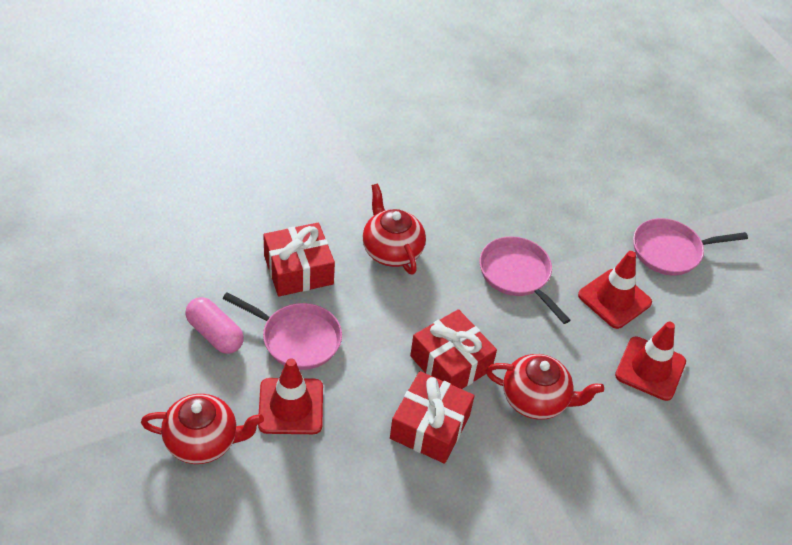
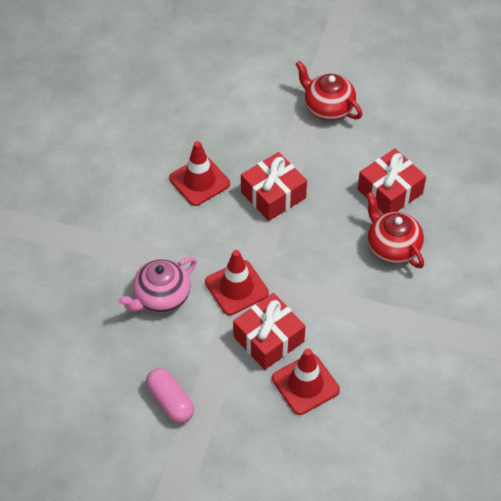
pink pan: 3 -> 0
pink teapot: 0 -> 1
red teapot: 3 -> 2

